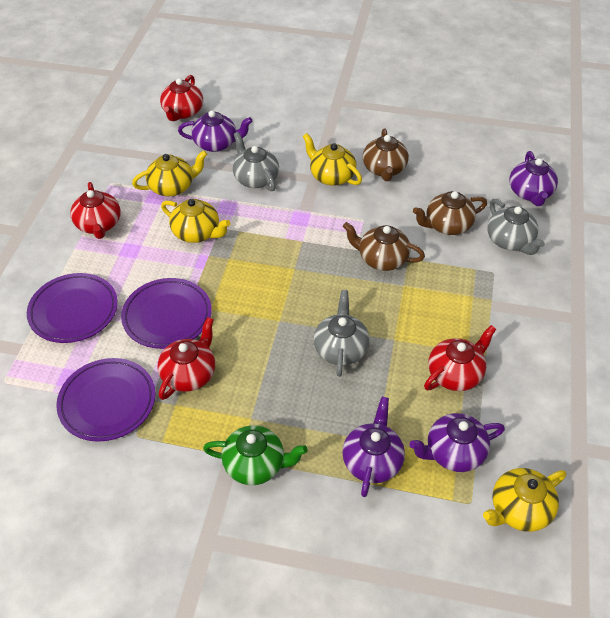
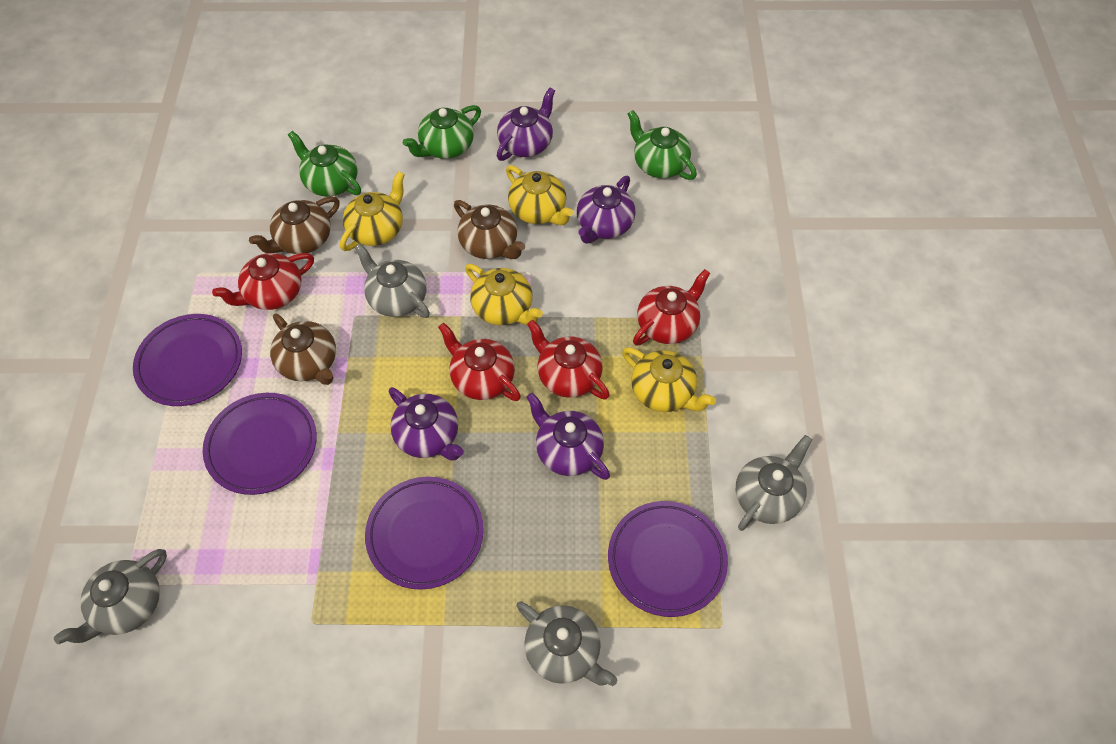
green teapot: 1 -> 3
grey teapot: 3 -> 4
purple plate: 3 -> 4

